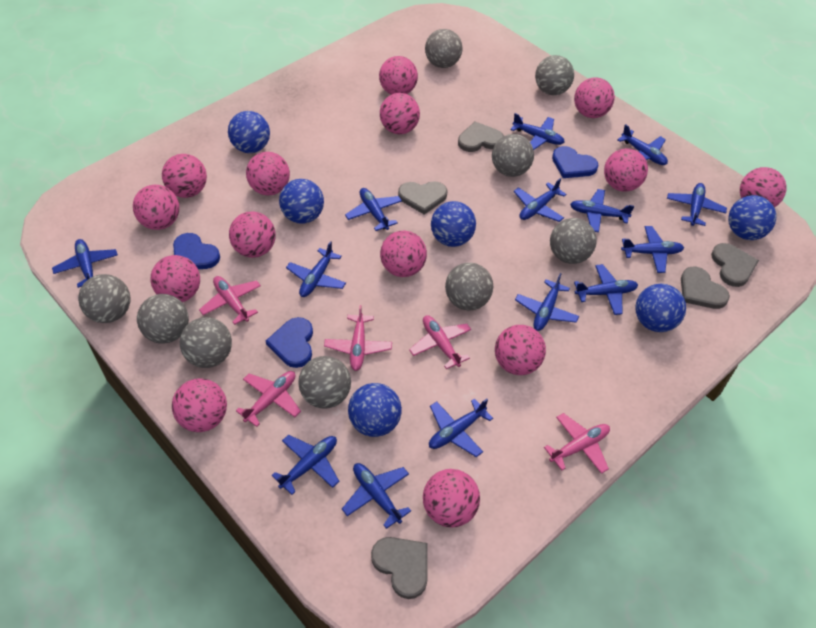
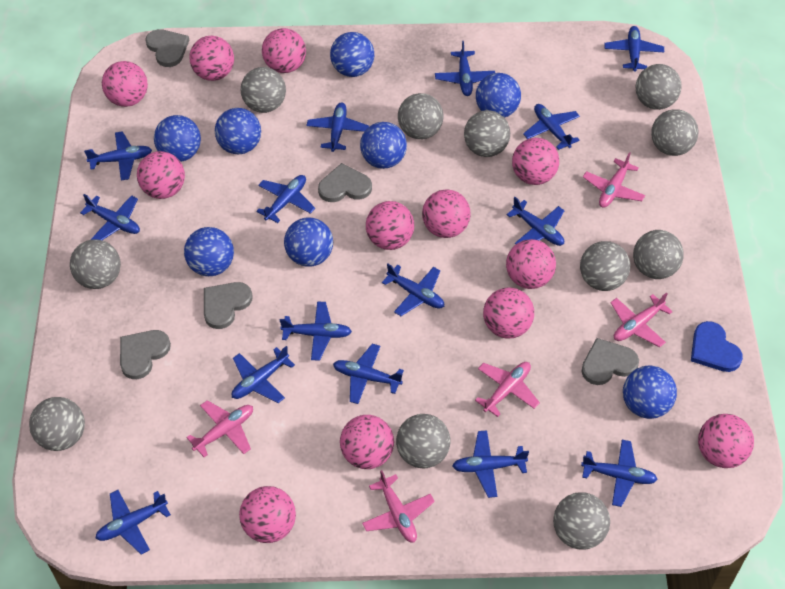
blue ball: 6 -> 8
blue heart: 3 -> 1
blue plane: 14 -> 15
grey ball: 9 -> 11
pink ball: 14 -> 12

